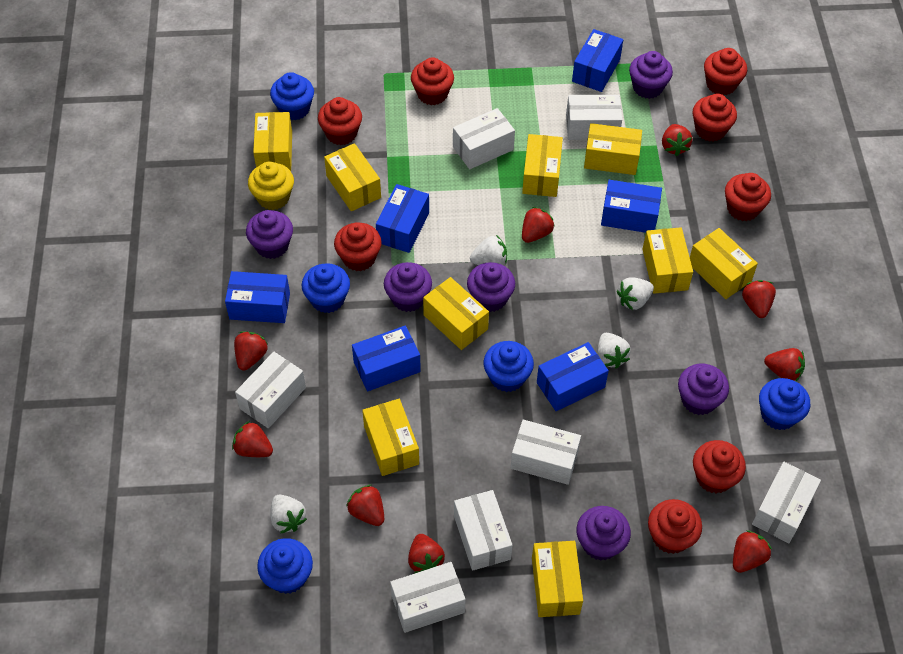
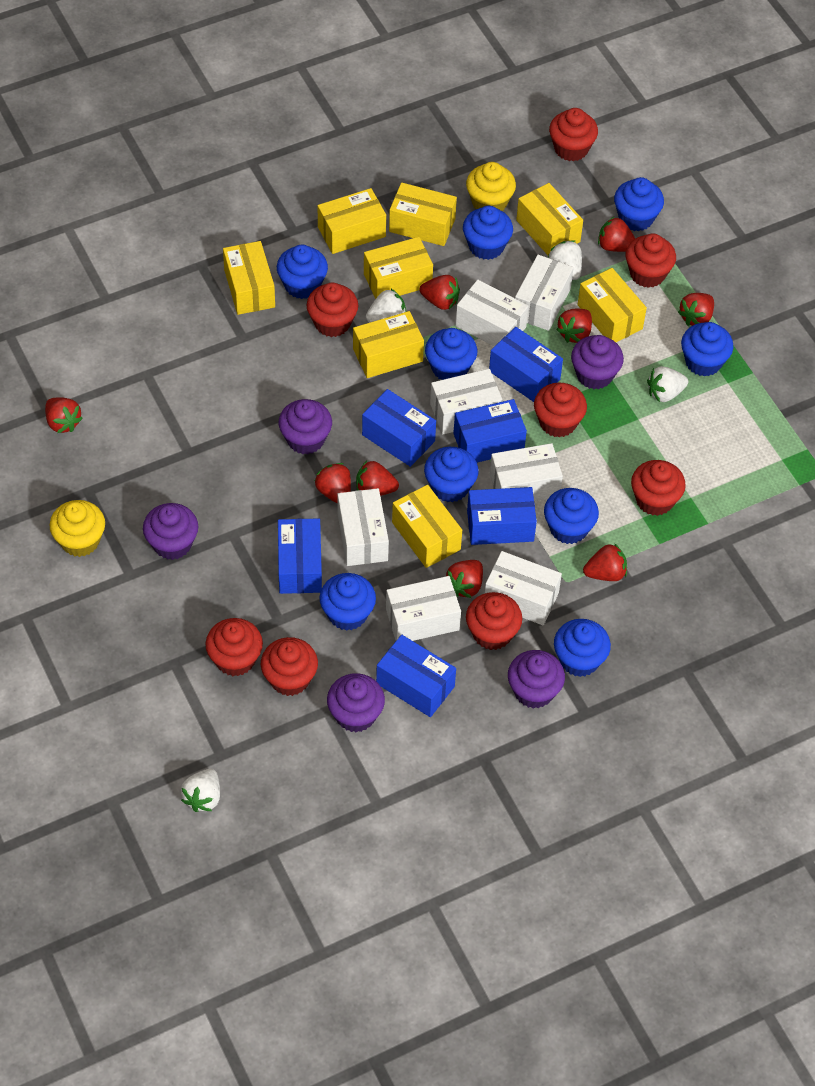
blue cupcake: 5 -> 9
purple cupcake: 6 -> 5
yellow box: 9 -> 8
yellow cupcake: 1 -> 2

